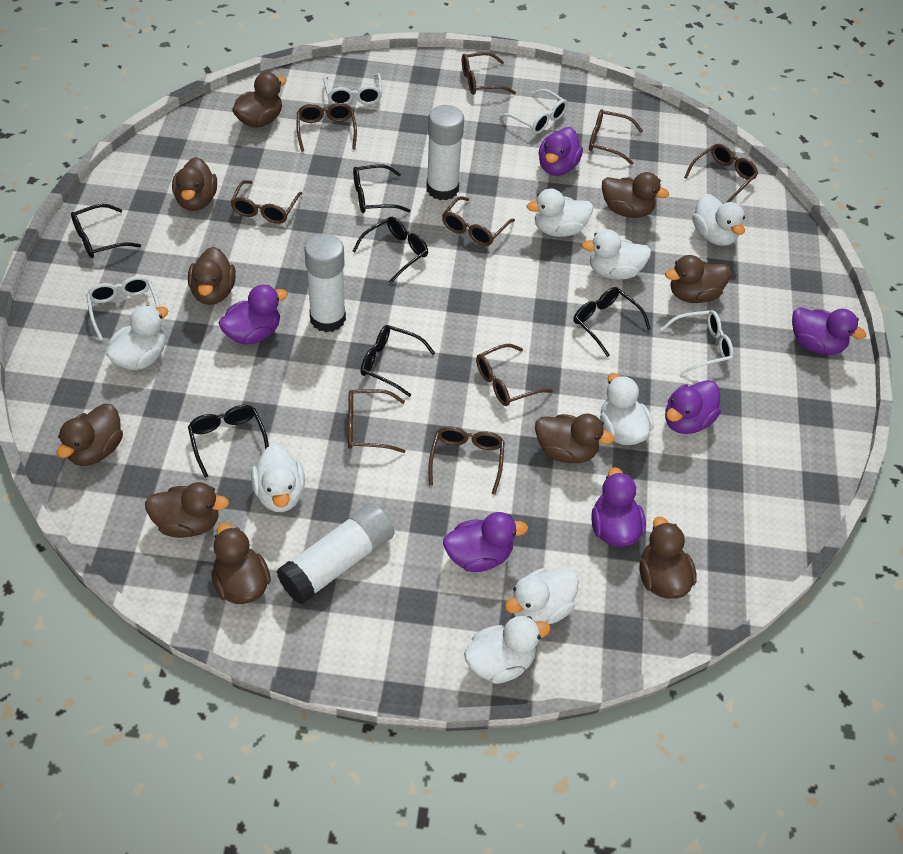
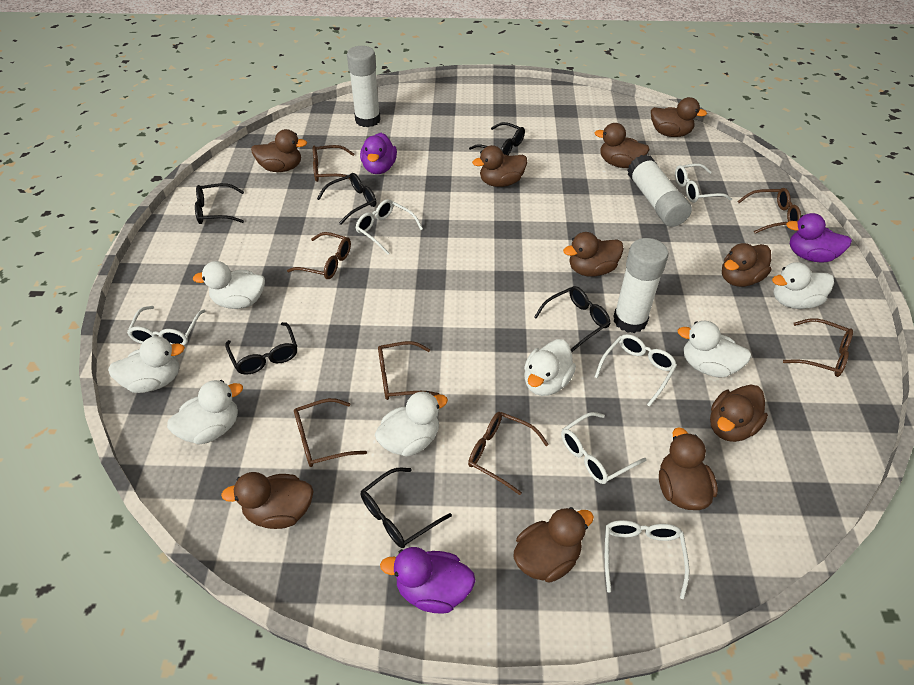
brown glasses: 9 -> 7
purple duck: 6 -> 3
white duck: 8 -> 7
white glasses: 4 -> 6

